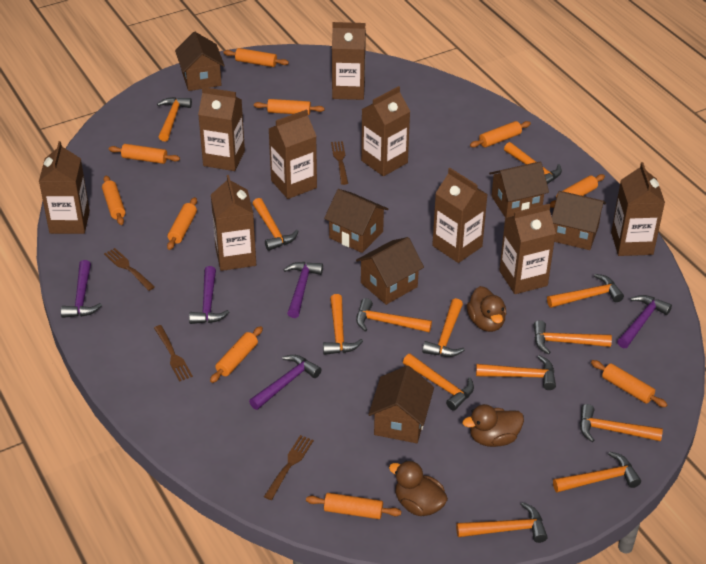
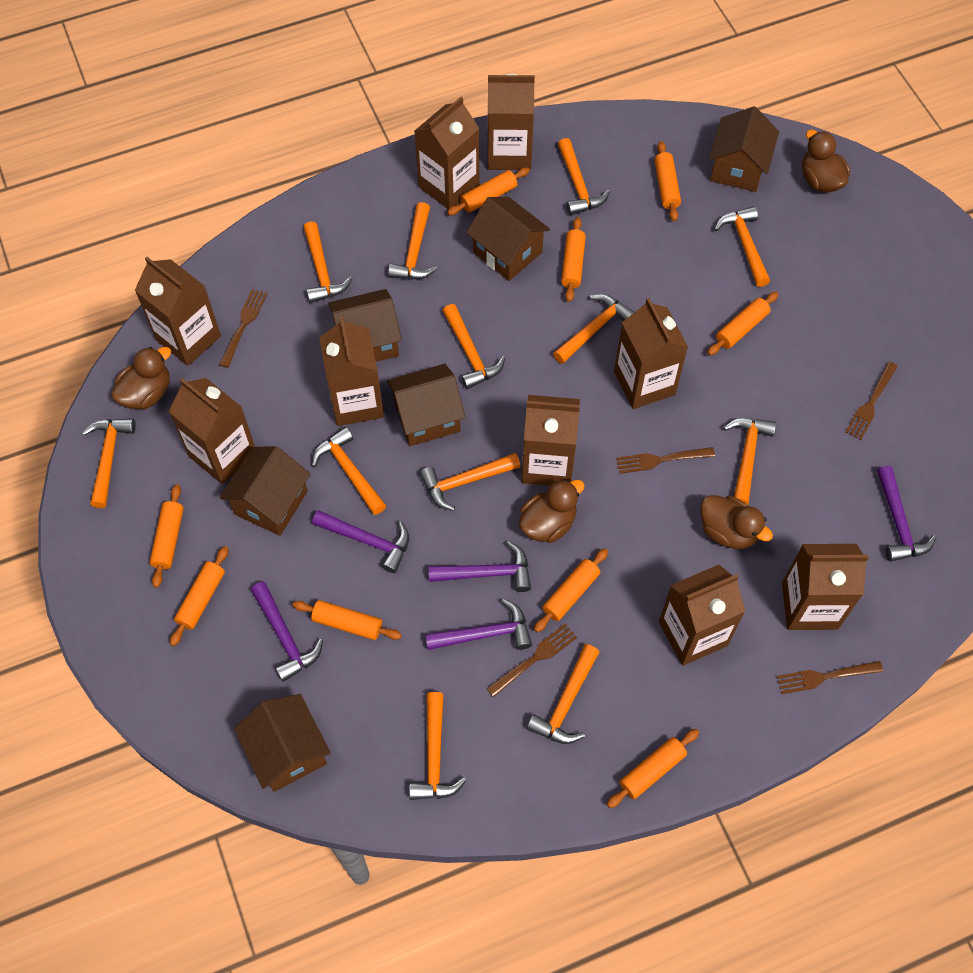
brown duck: 3 -> 4
brown fork: 4 -> 5
orange hammer: 13 -> 12
orange rolling pin: 10 -> 9

